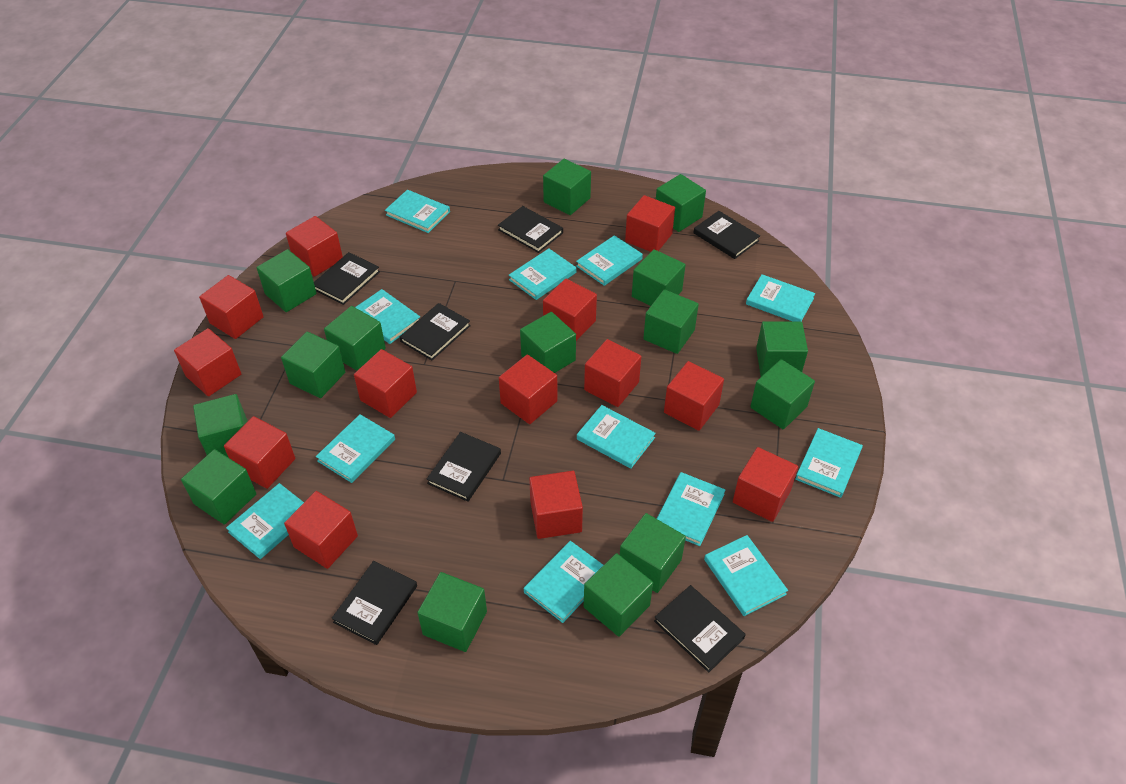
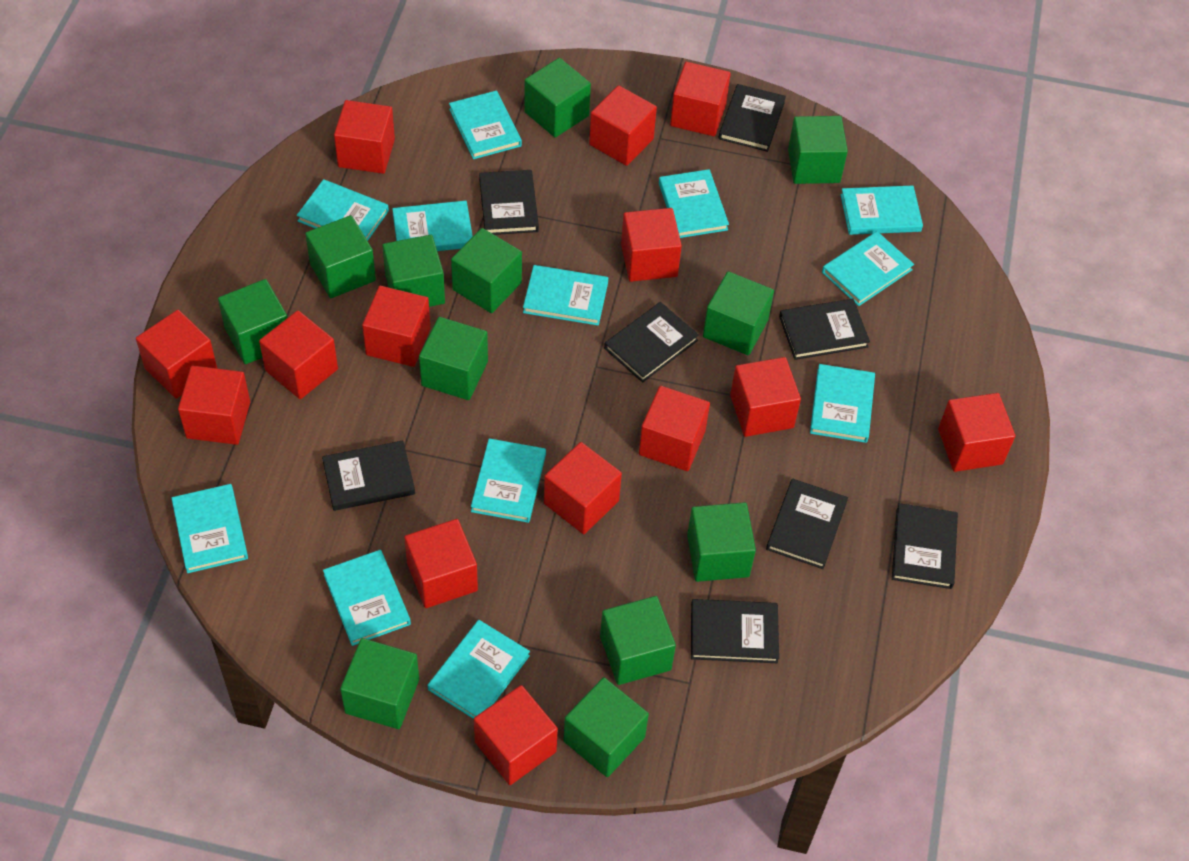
black book: 7 -> 8
green cube: 15 -> 12
red cube: 13 -> 14

